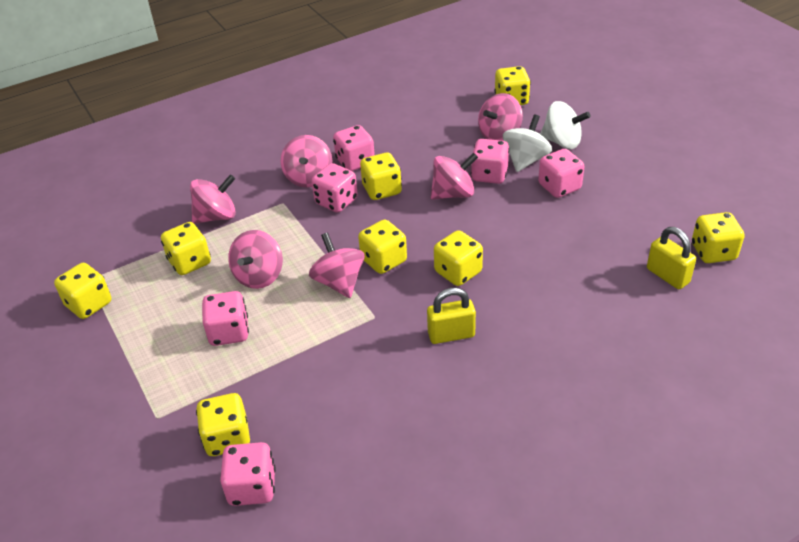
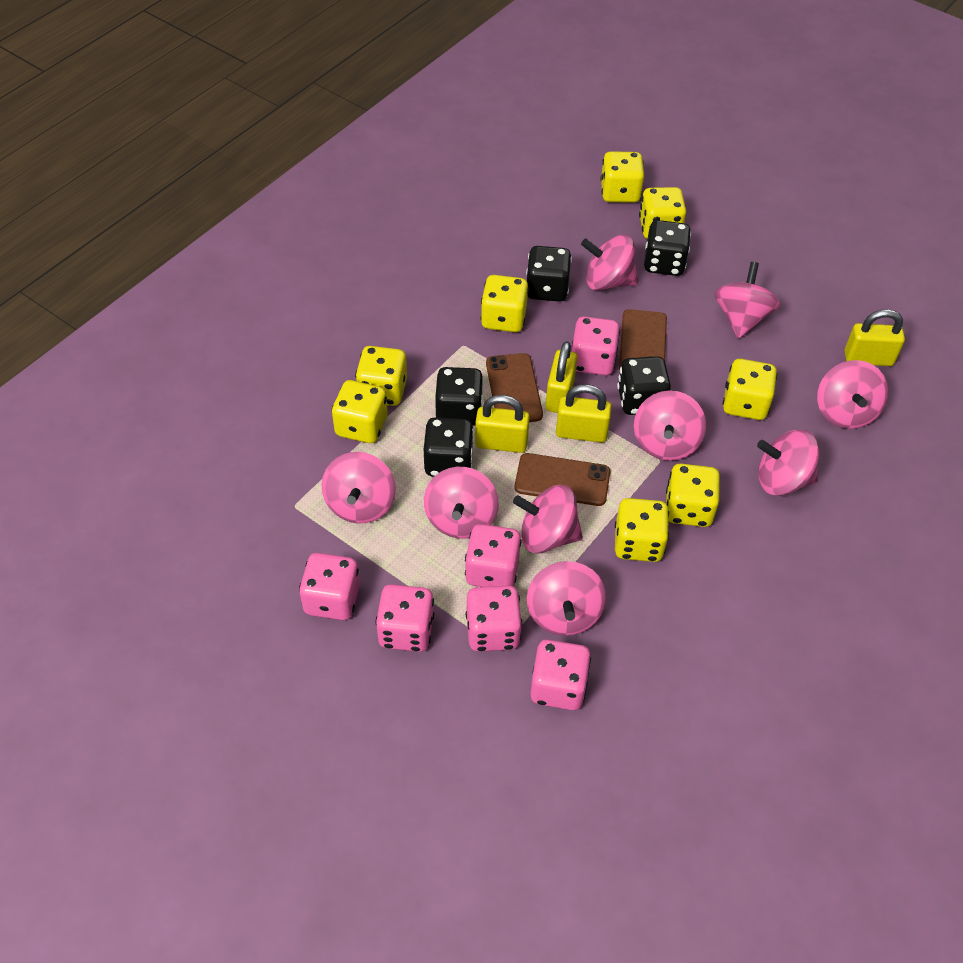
black dice: 0 -> 5
brown phone: 0 -> 3
pink spinning top: 6 -> 9
white spinning top: 2 -> 0
yellow padlock: 2 -> 4

